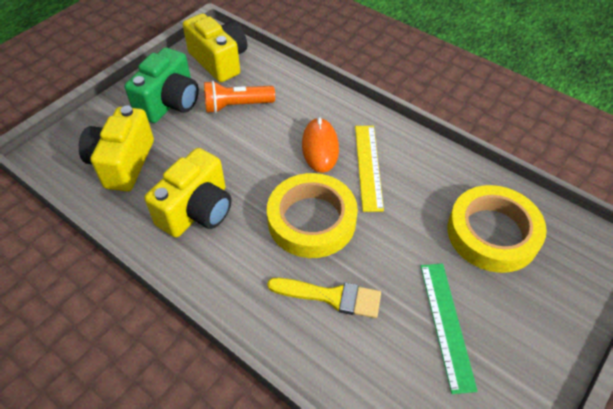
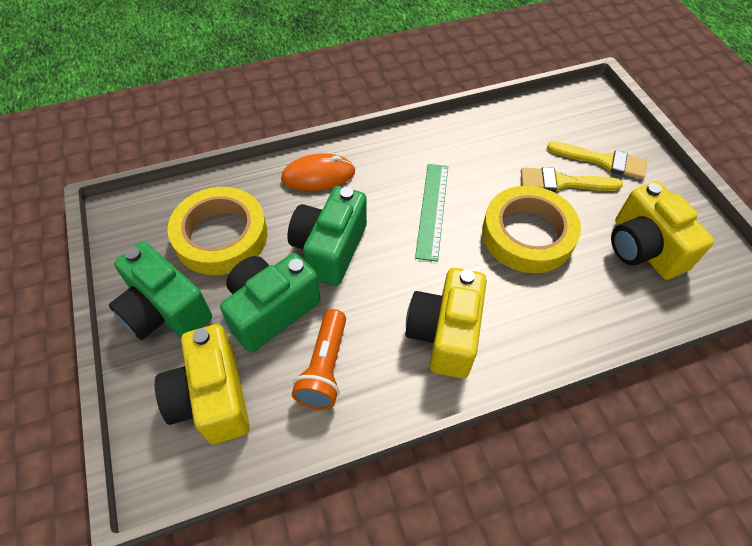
green camera: 1 -> 3
yellow brush: 1 -> 2
yellow ruler: 1 -> 0

